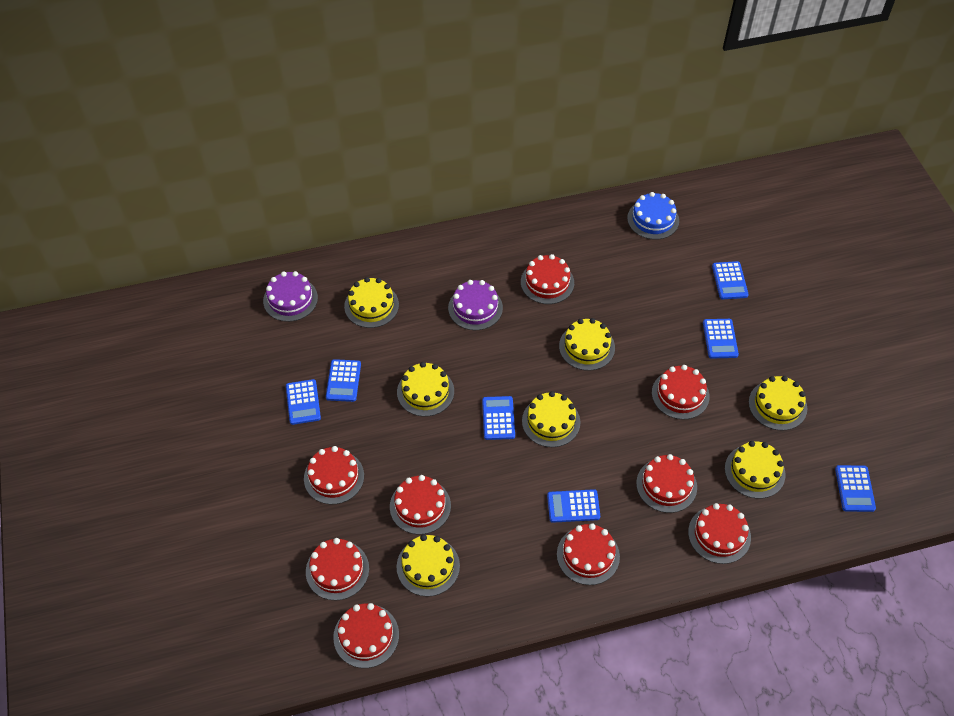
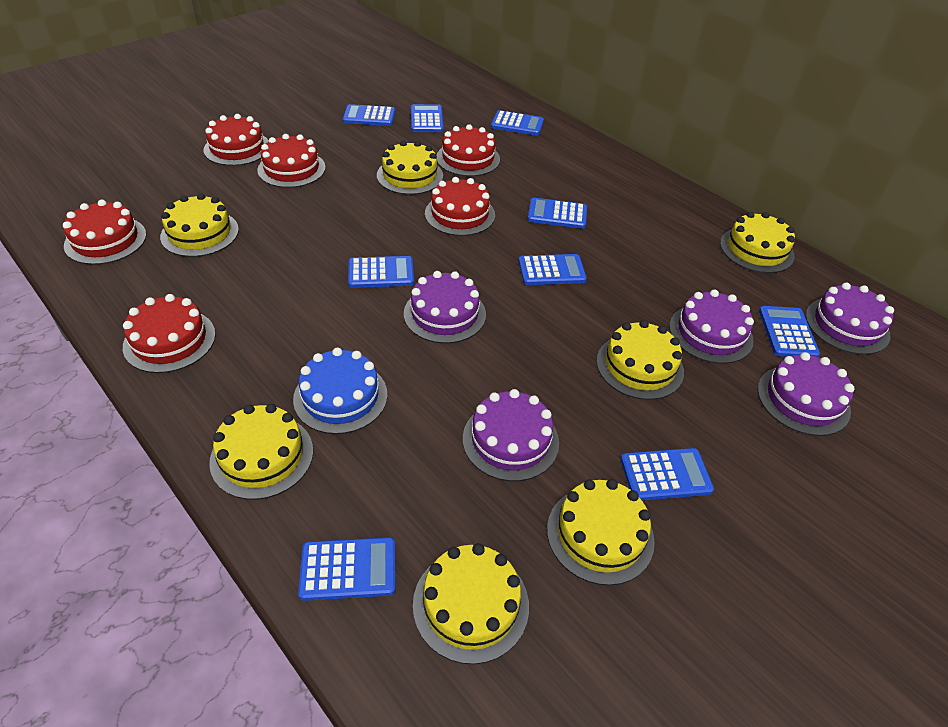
blue calculator: 7 -> 9
purple cake: 2 -> 5
red cake: 9 -> 6

